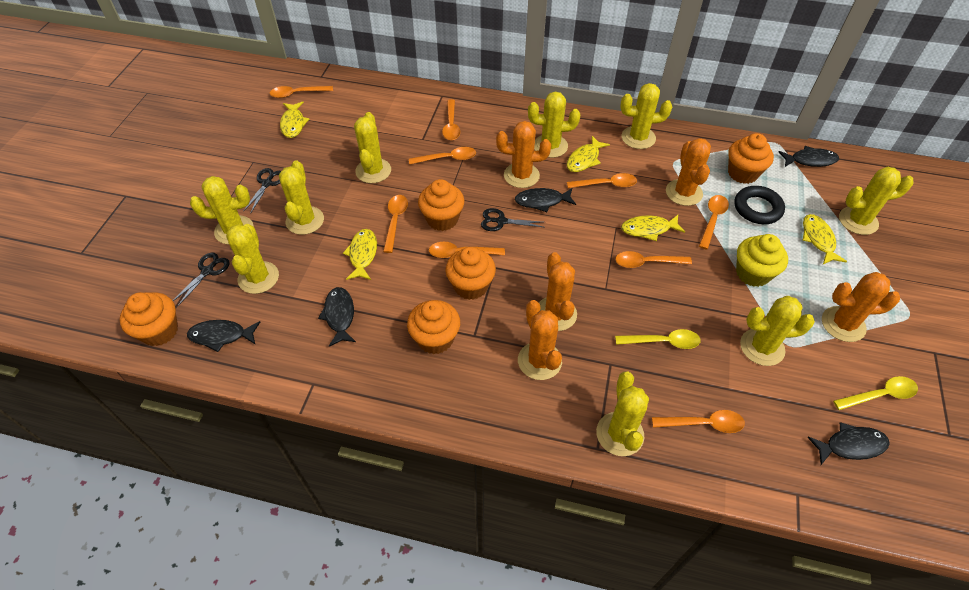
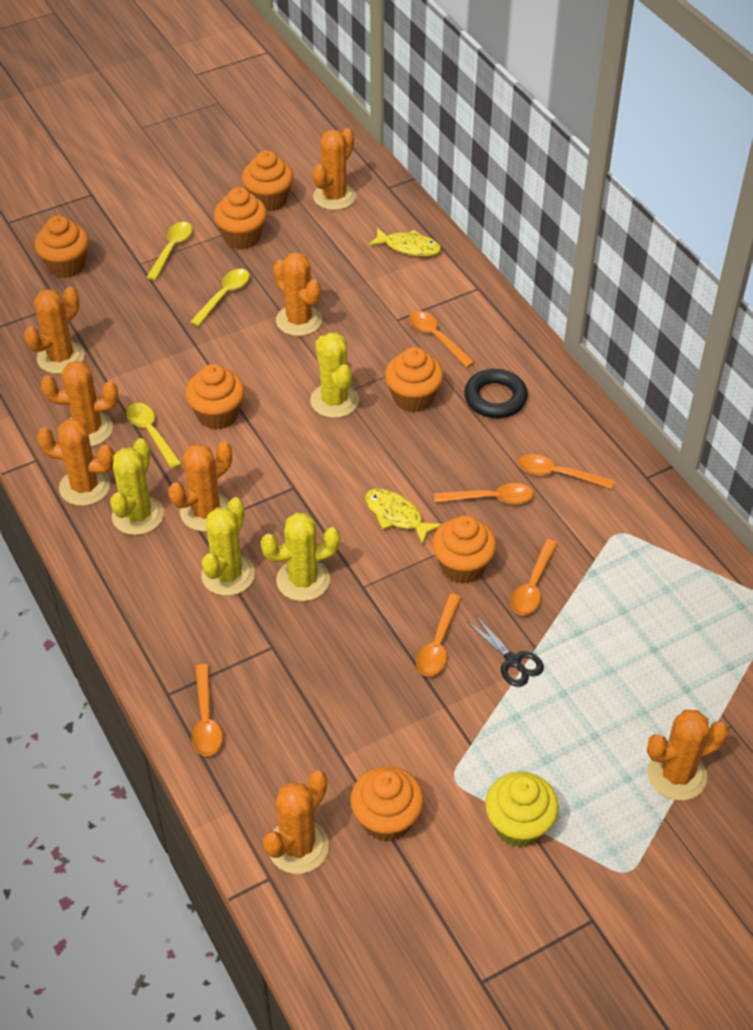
black fish: 5 -> 0
black scissors: 3 -> 1
orange cactus: 5 -> 8
orange cupcake: 5 -> 7
orange spoon: 9 -> 6
yellow cactus: 9 -> 4
yellow fish: 5 -> 2
yellow spoon: 2 -> 3

